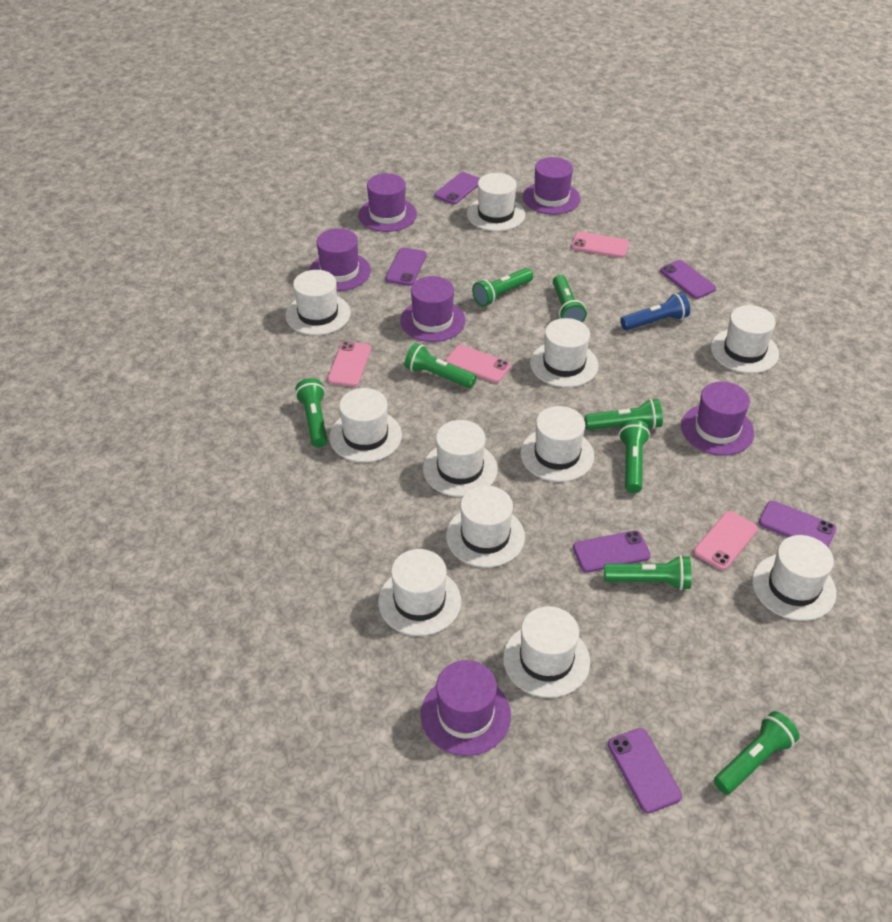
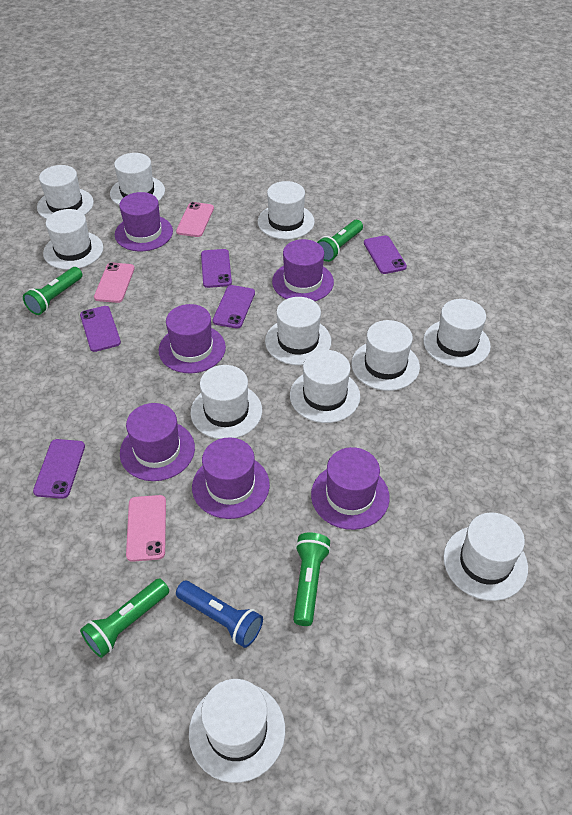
green flashlight: 8 -> 4
pink phone: 4 -> 3
purple phone: 6 -> 5

